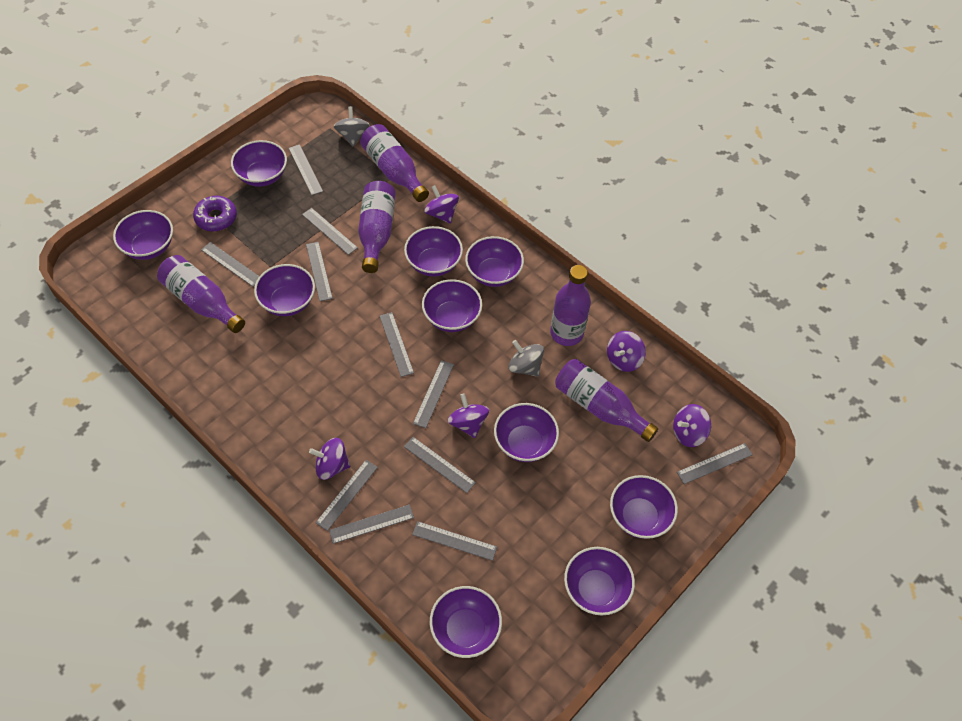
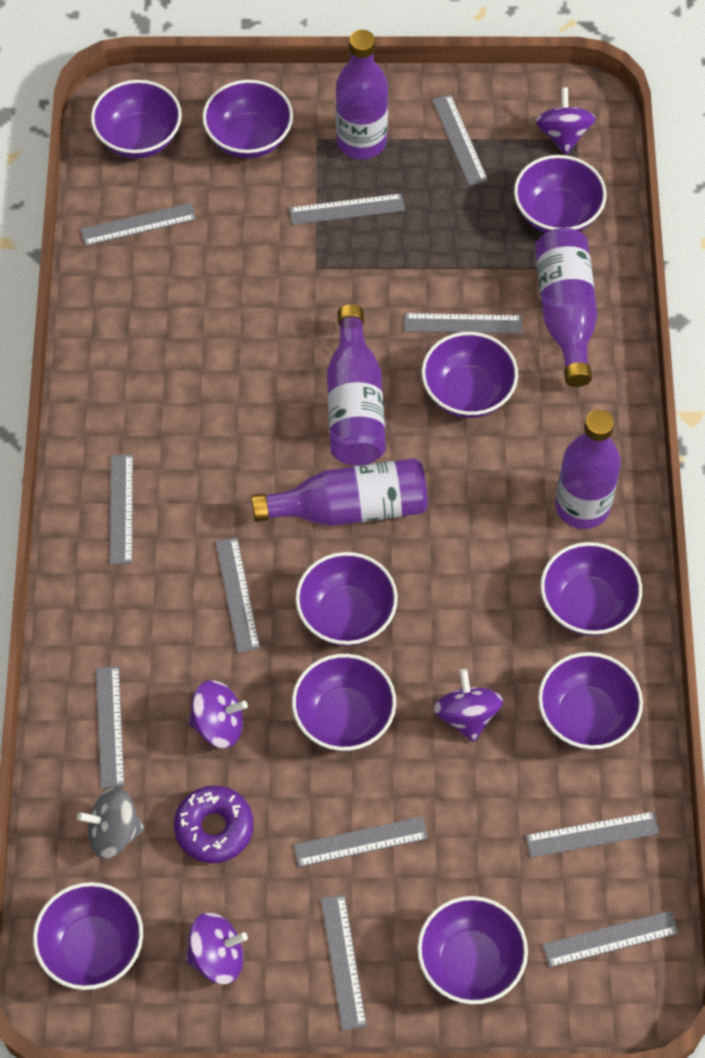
grey spinning top: 2 -> 1
purple spinning top: 5 -> 4

